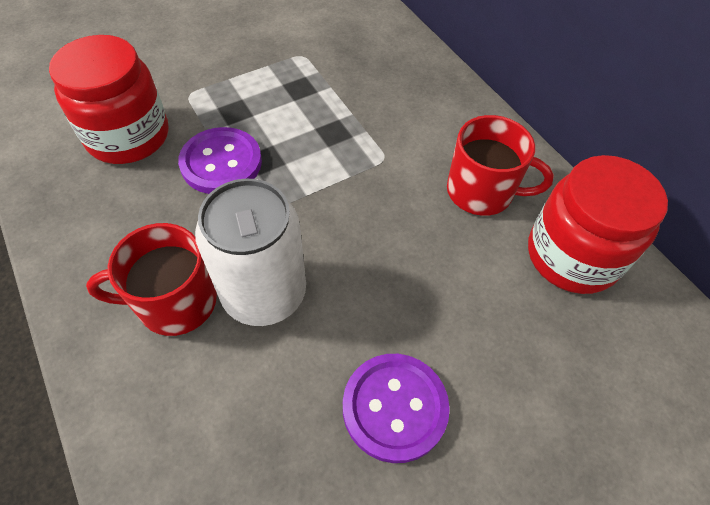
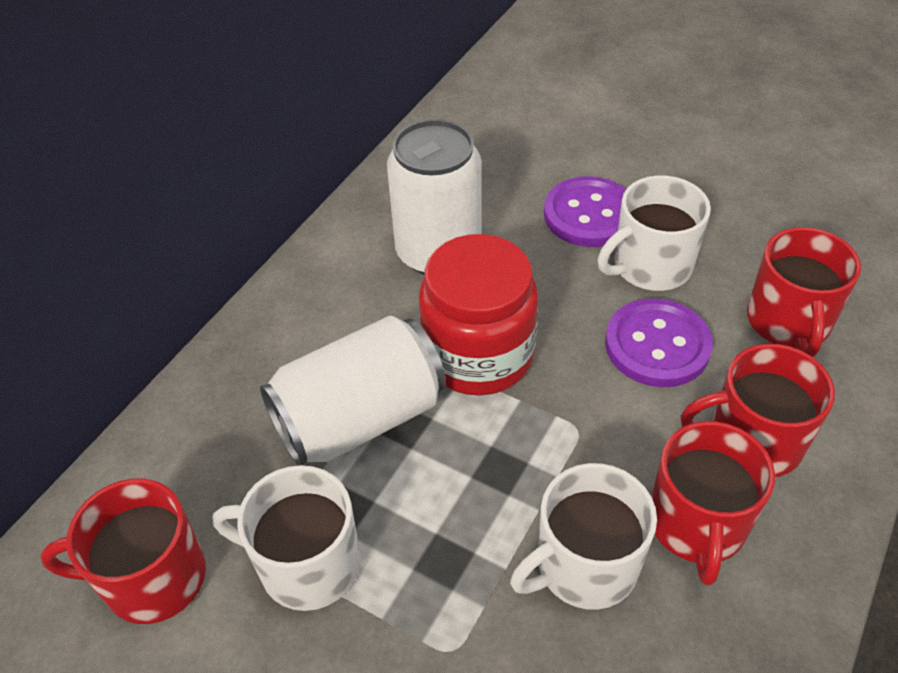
red jar: 2 -> 1
red mug: 2 -> 4
white can: 1 -> 2
white mug: 0 -> 3

